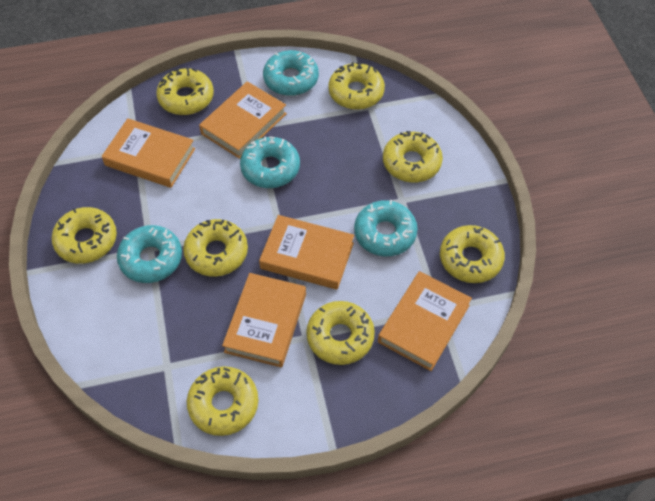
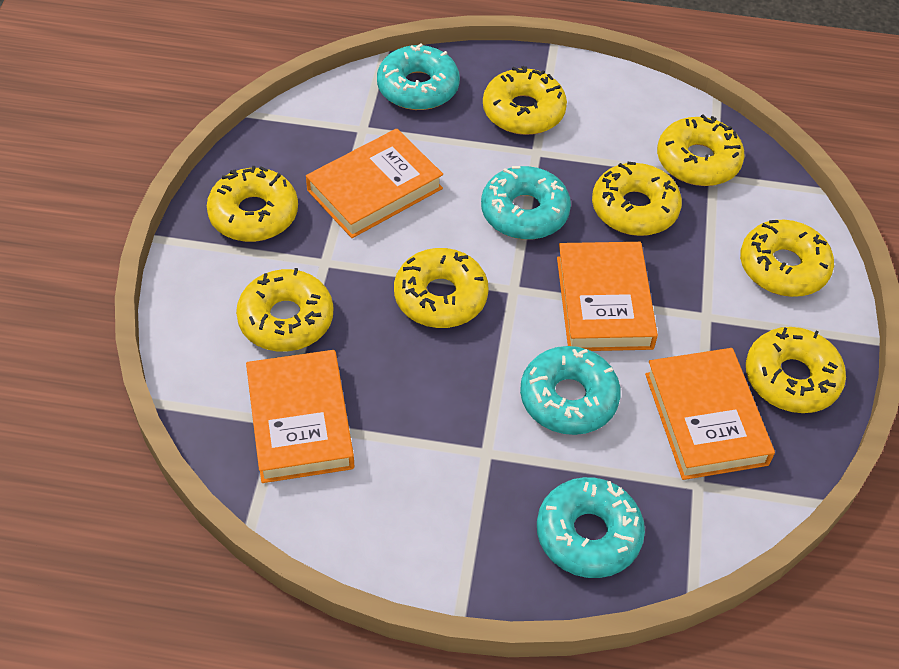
orange book: 5 -> 4

